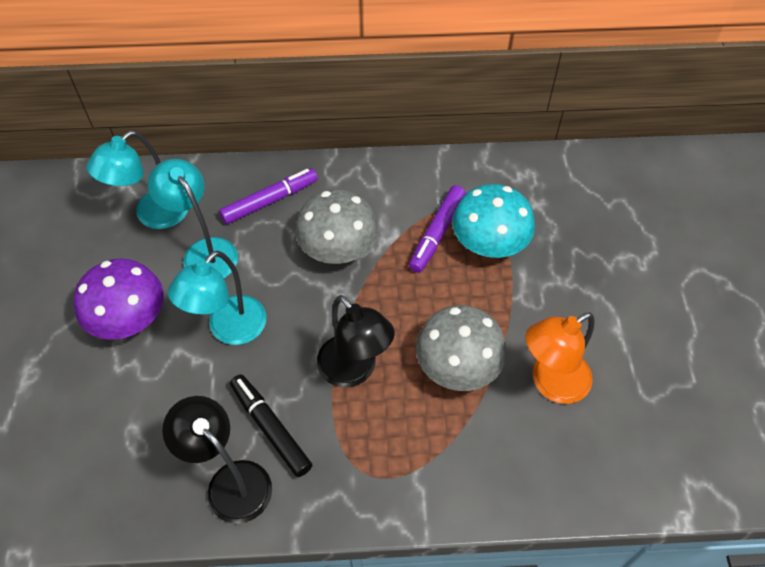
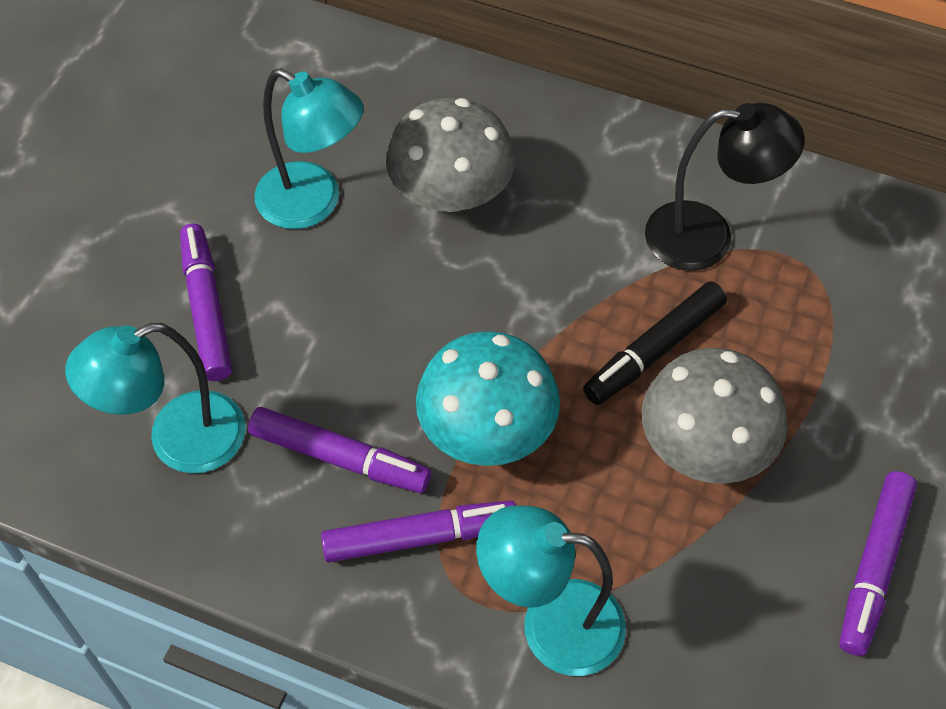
black lamp: 2 -> 1
orange lamp: 1 -> 0
purple marker: 2 -> 4
purple mushroom: 1 -> 0

